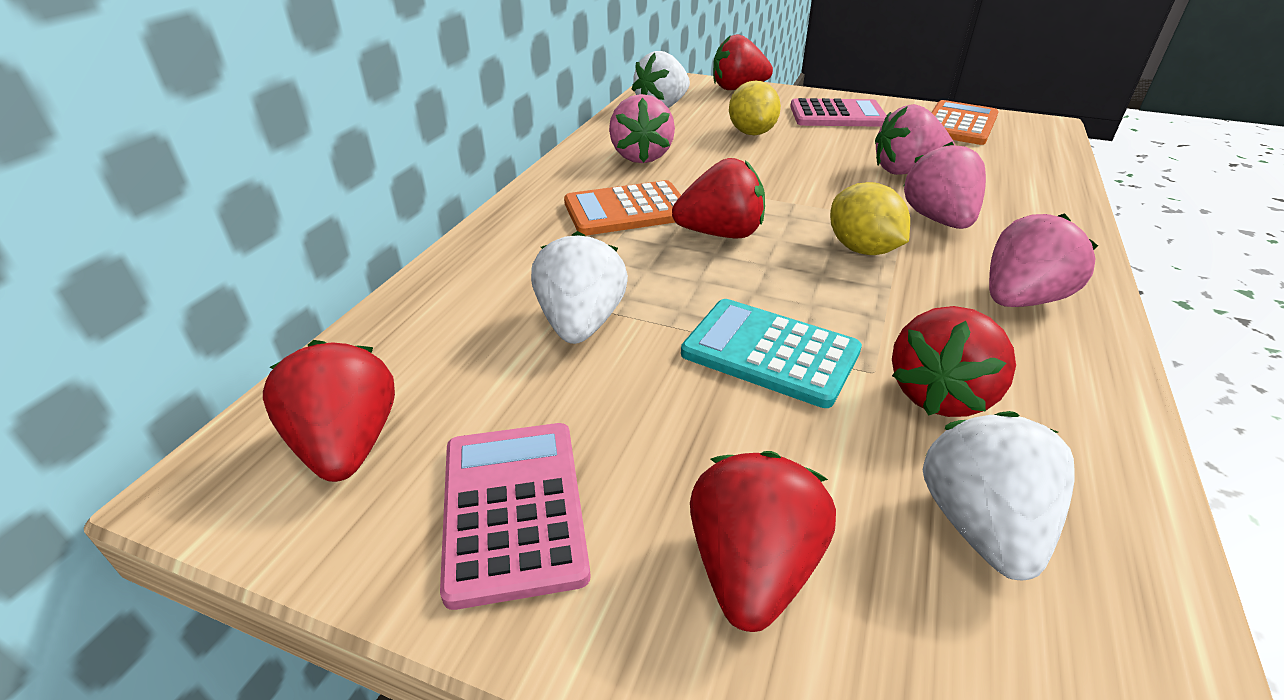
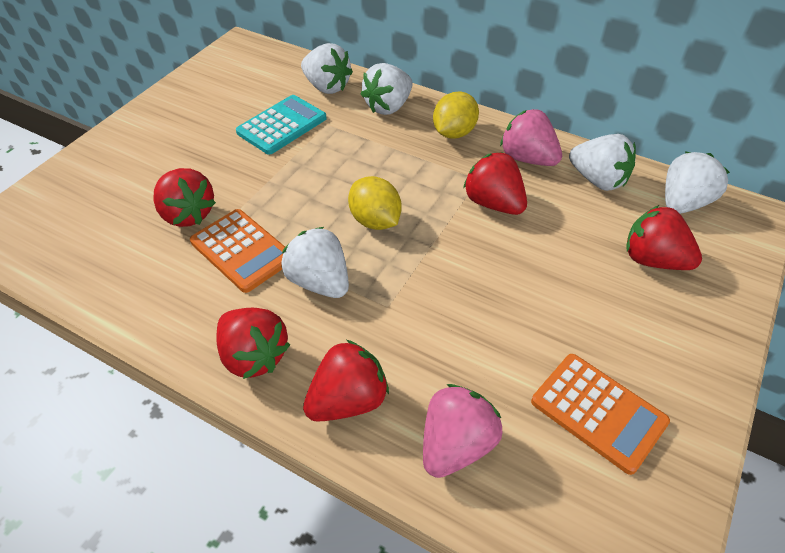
pink calculator: 2 -> 0
pink strawberry: 4 -> 2
white strawberry: 3 -> 5

